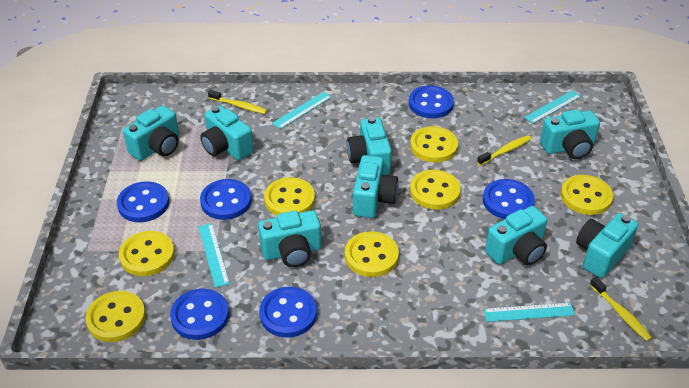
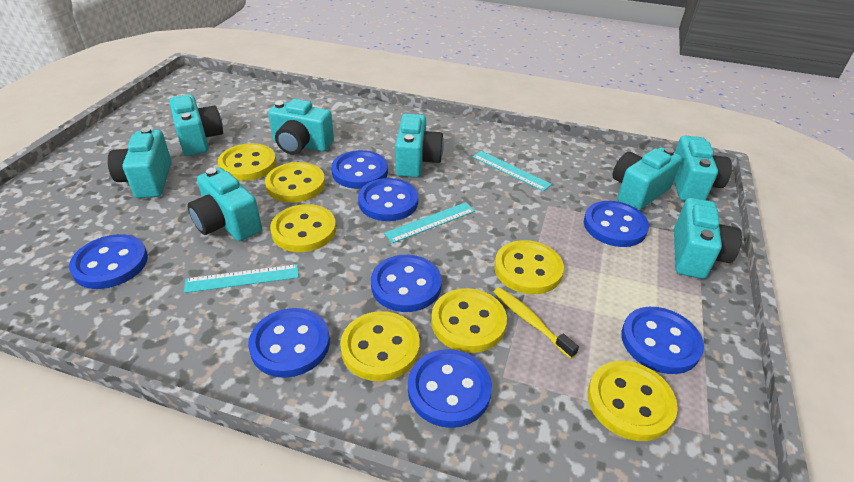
blue button: 6 -> 8
turquoise ruler: 4 -> 3
yellow toothbrush: 3 -> 1

